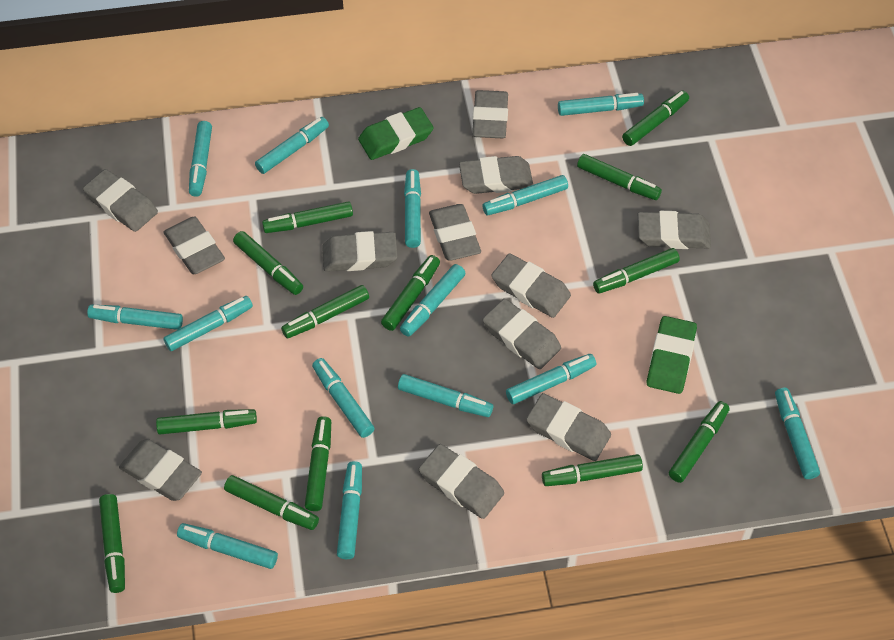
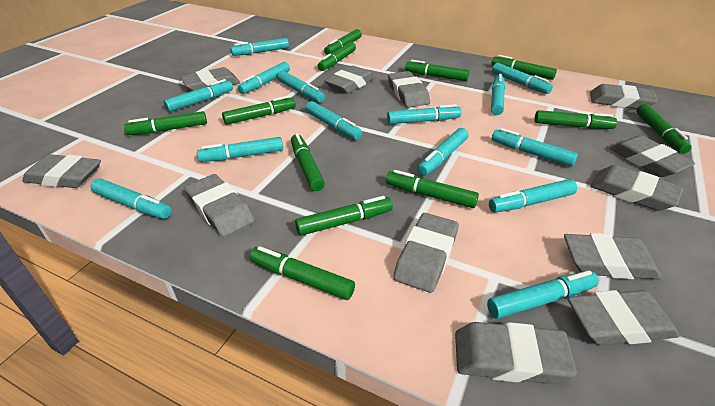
green eraser: 2 -> 0
green marker: 13 -> 12

